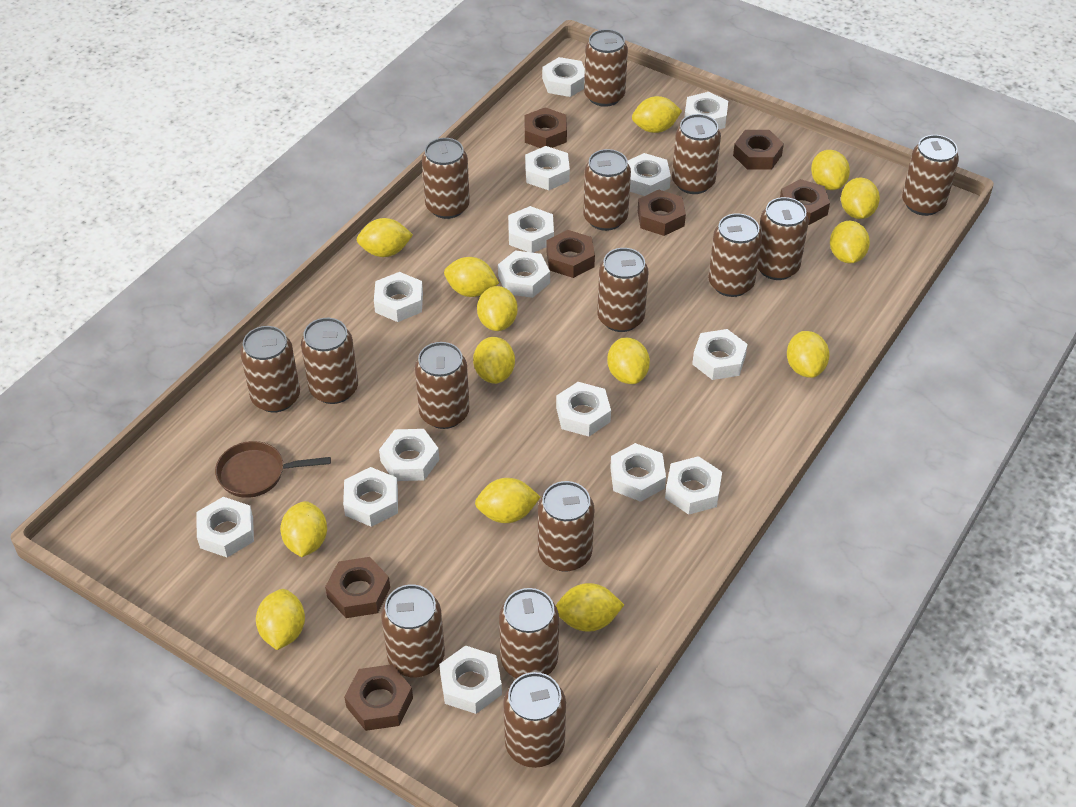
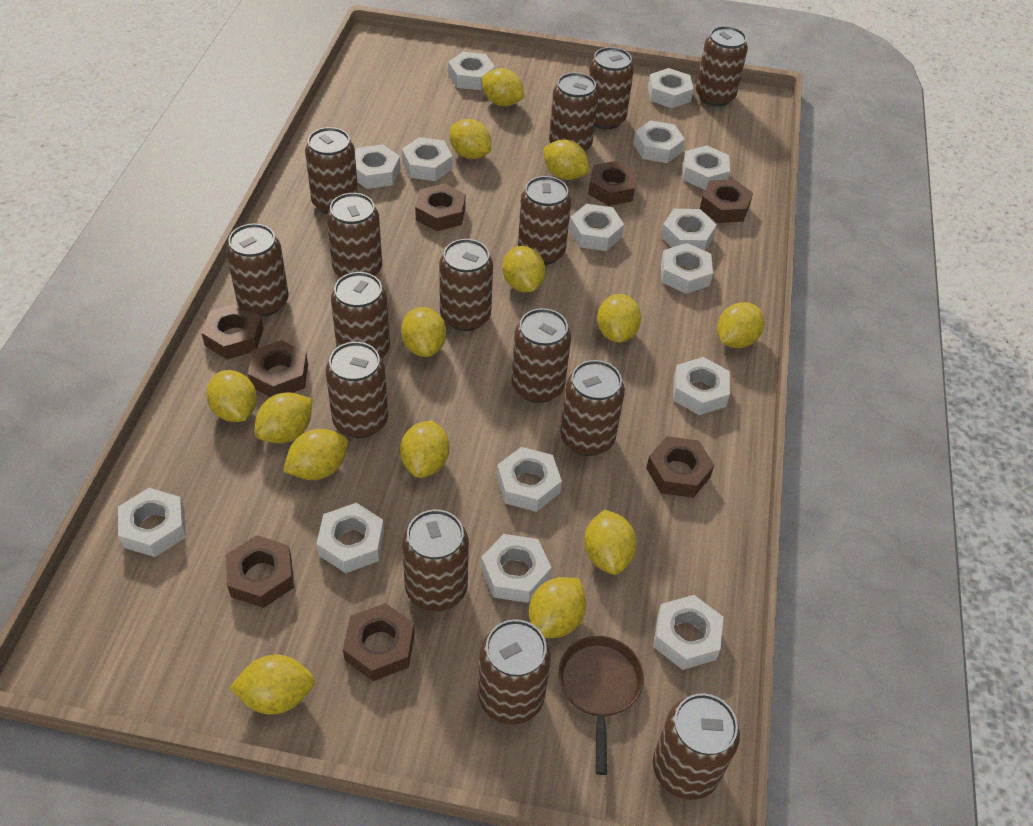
brown nut: 7 -> 8

